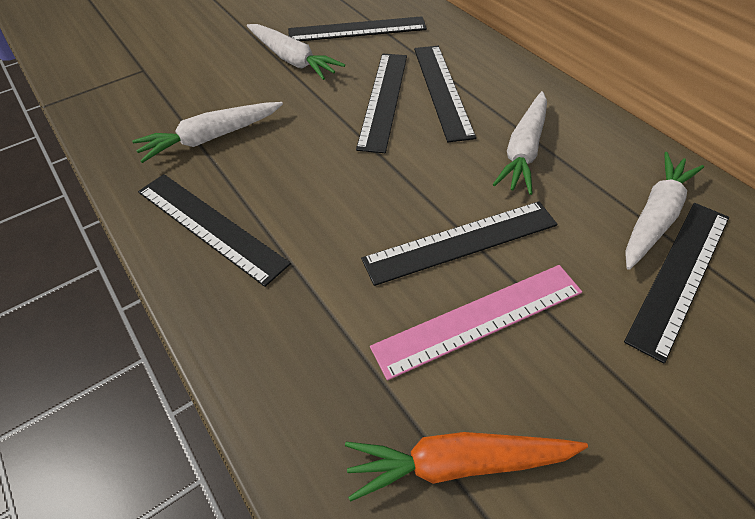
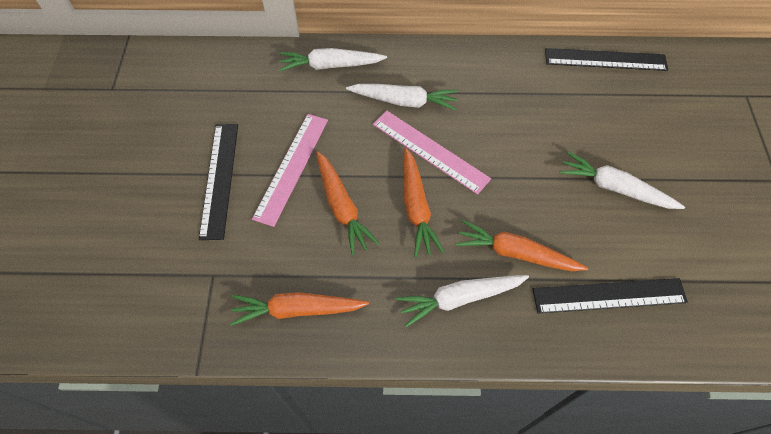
black ruler: 6 -> 3
orange carrot: 1 -> 4
pink ruler: 1 -> 2

